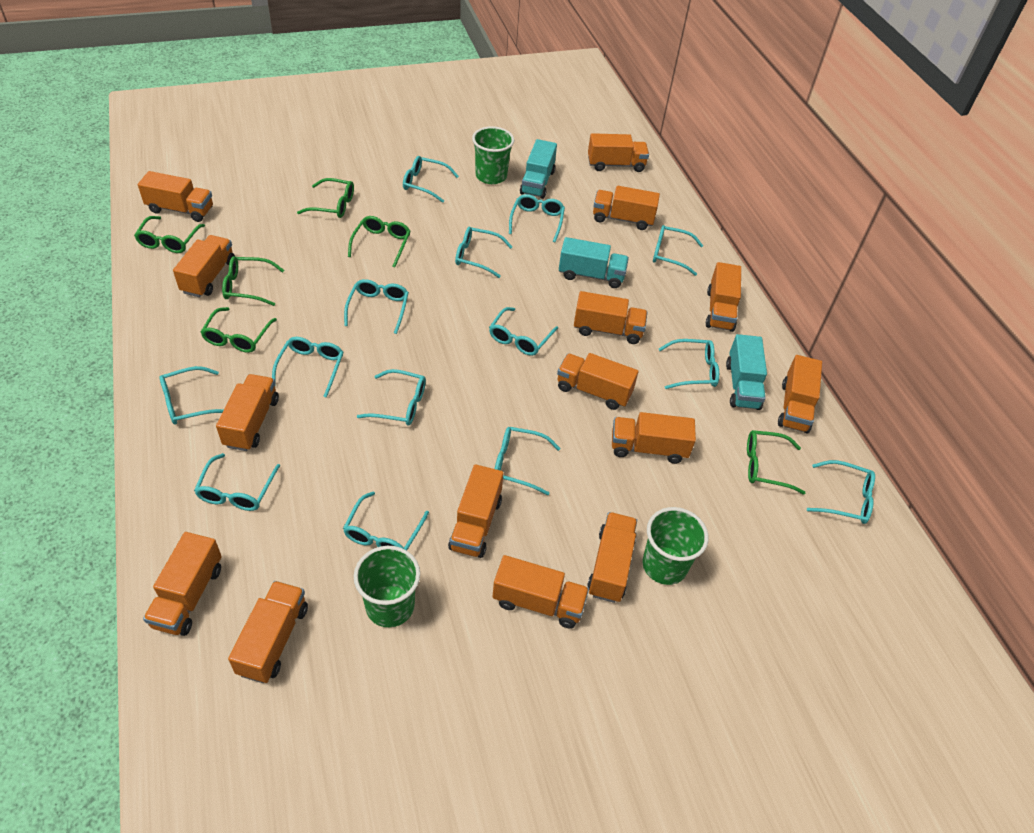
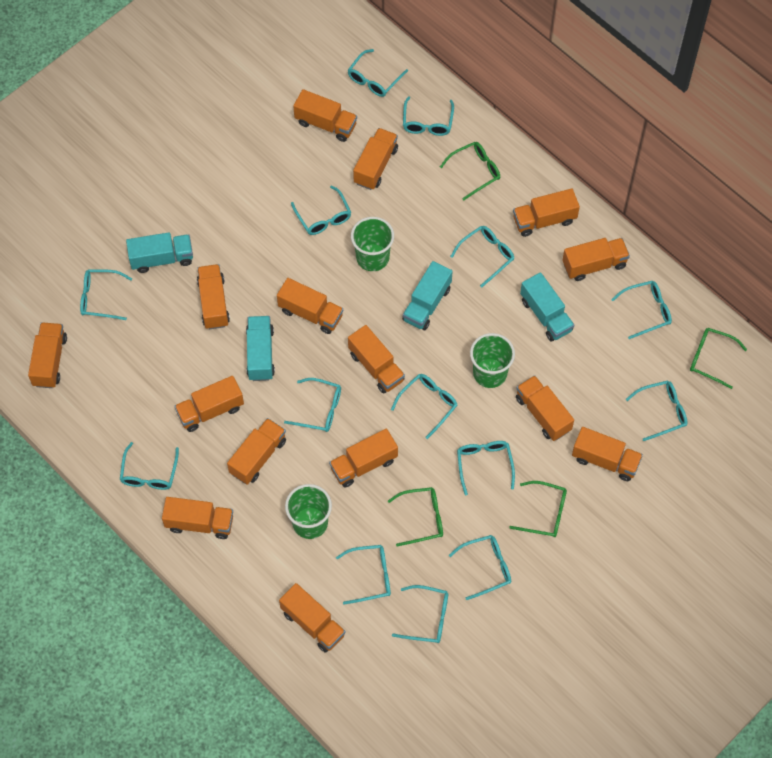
green glasses: 6 -> 4
turquoise truck: 3 -> 4

